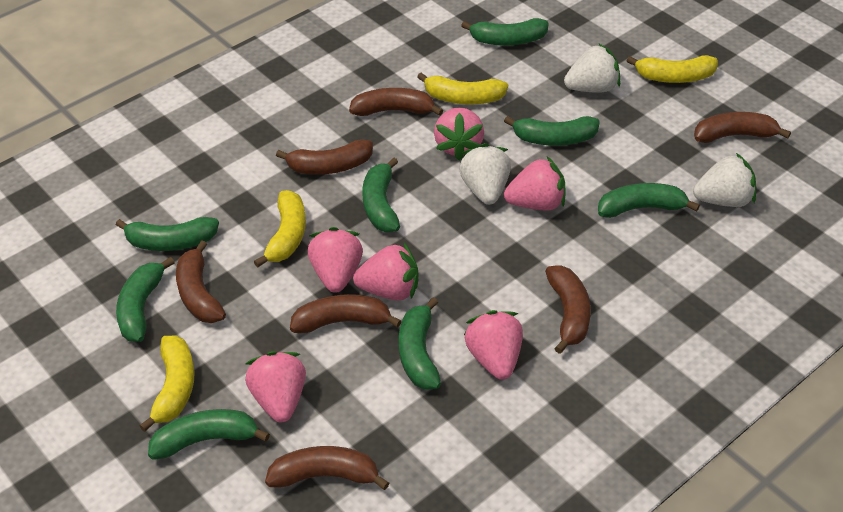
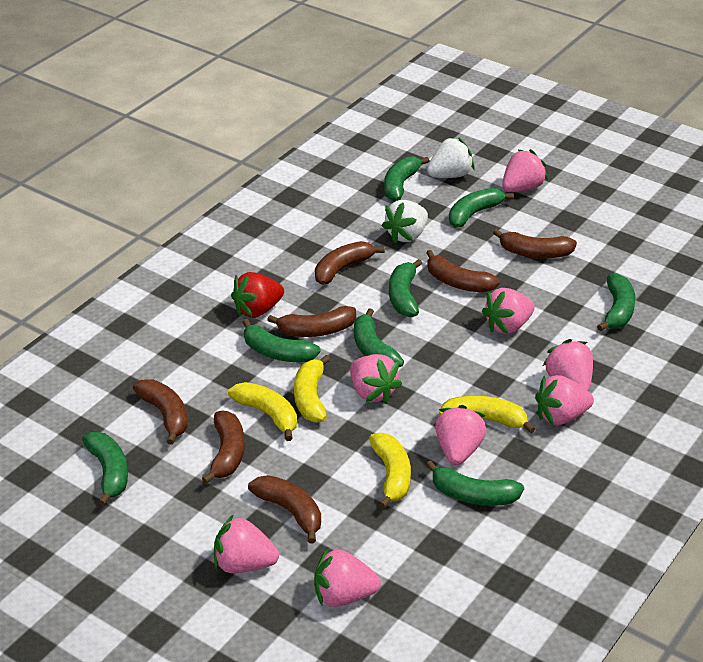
pink strawberry: 6 -> 8
red strawberry: 0 -> 1
white strawberry: 3 -> 2

